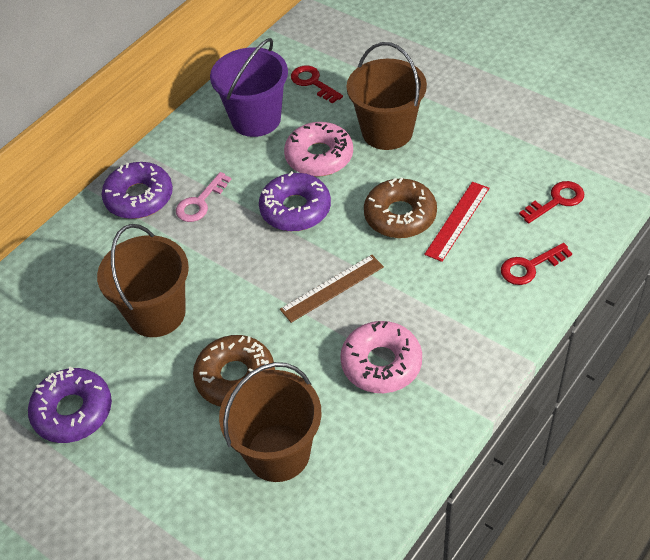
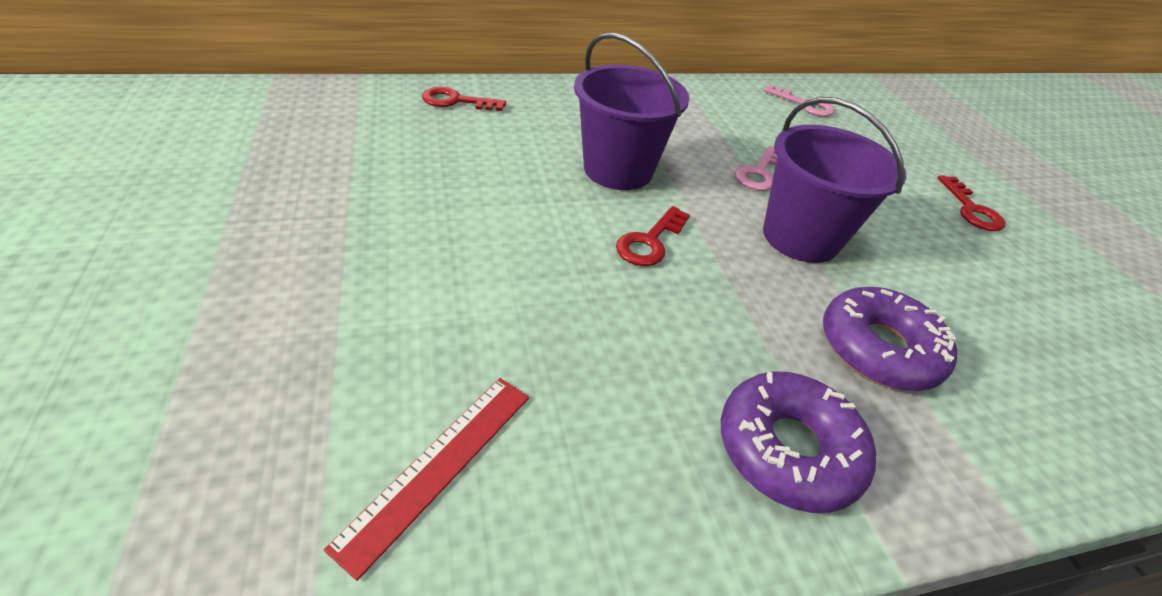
brown bucket: 3 -> 0
brown donut: 2 -> 0
brown ruler: 1 -> 0
pink donut: 2 -> 0
pink key: 1 -> 2
purple bucket: 1 -> 2
purple donut: 3 -> 2

